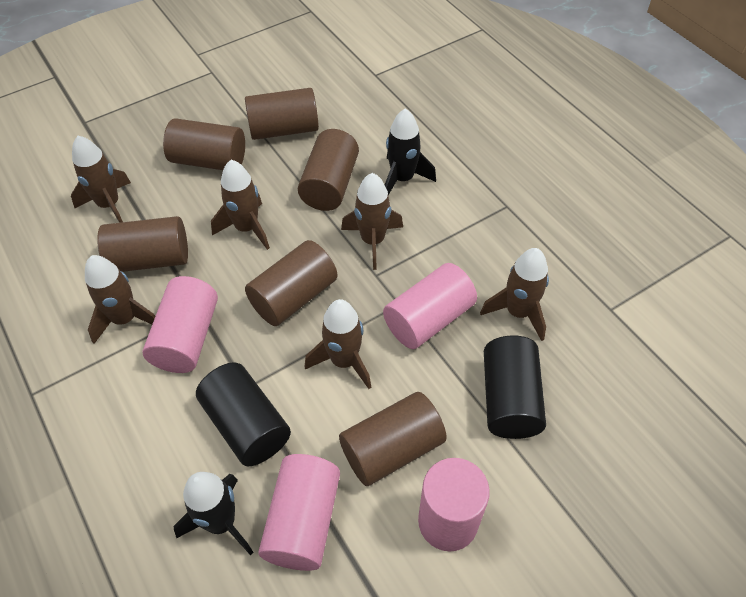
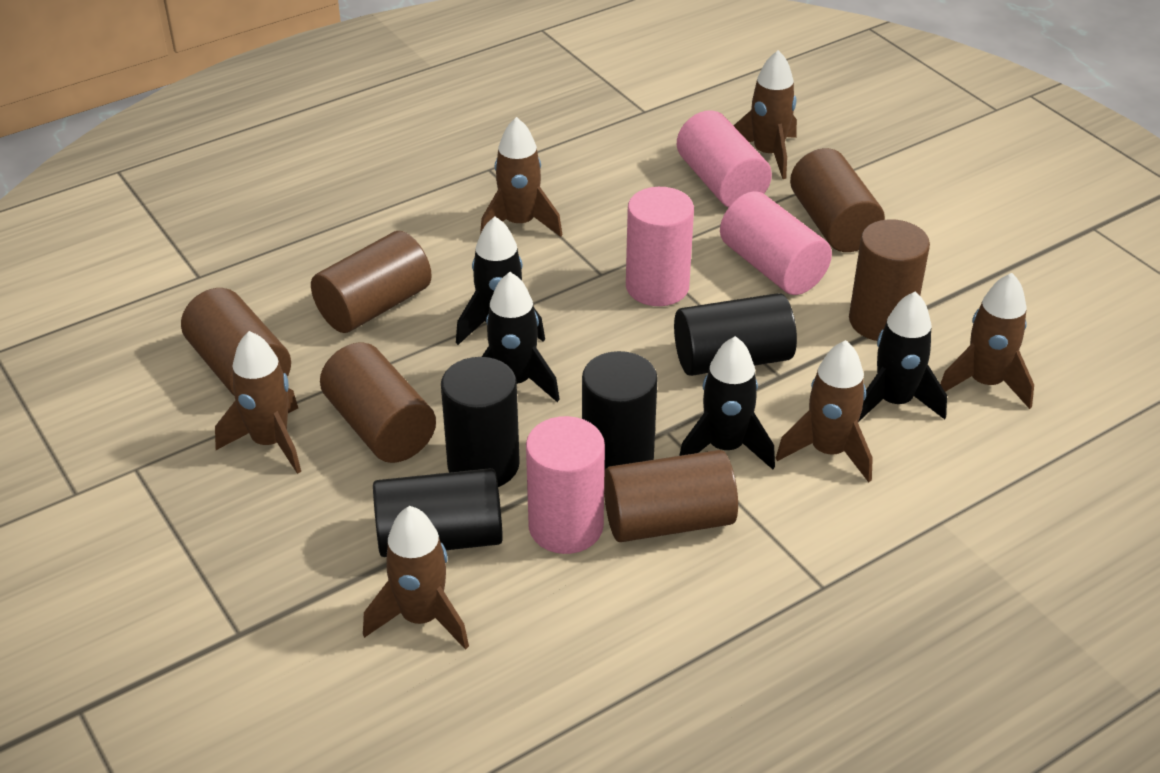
black cylinder: 2 -> 4
black rocket: 2 -> 4

